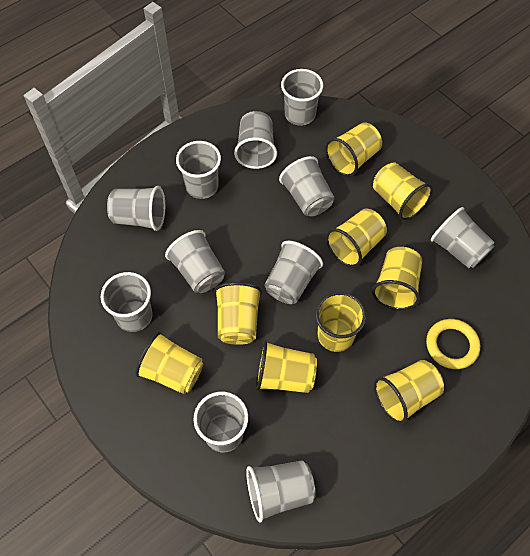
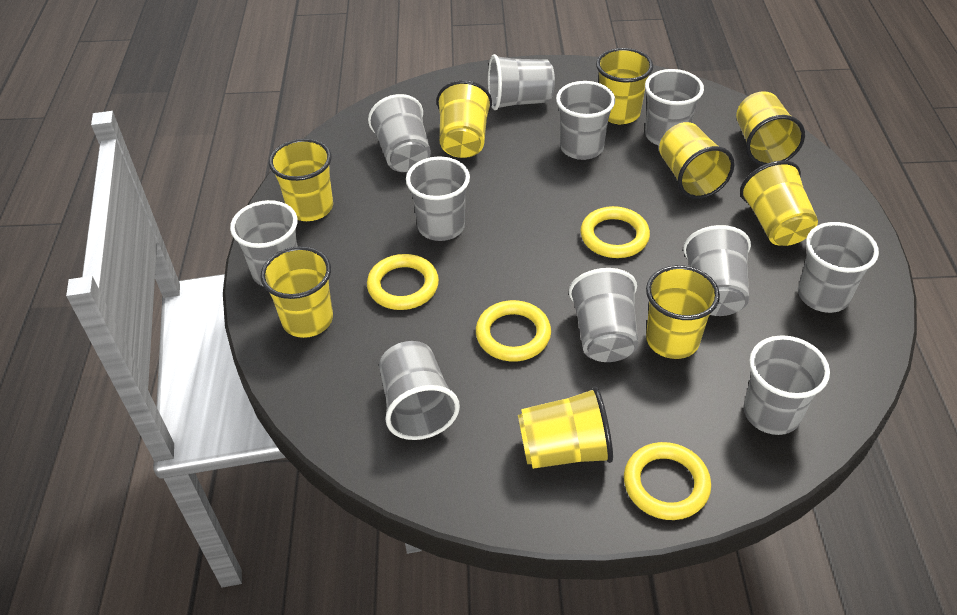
yellow ring: 1 -> 4

